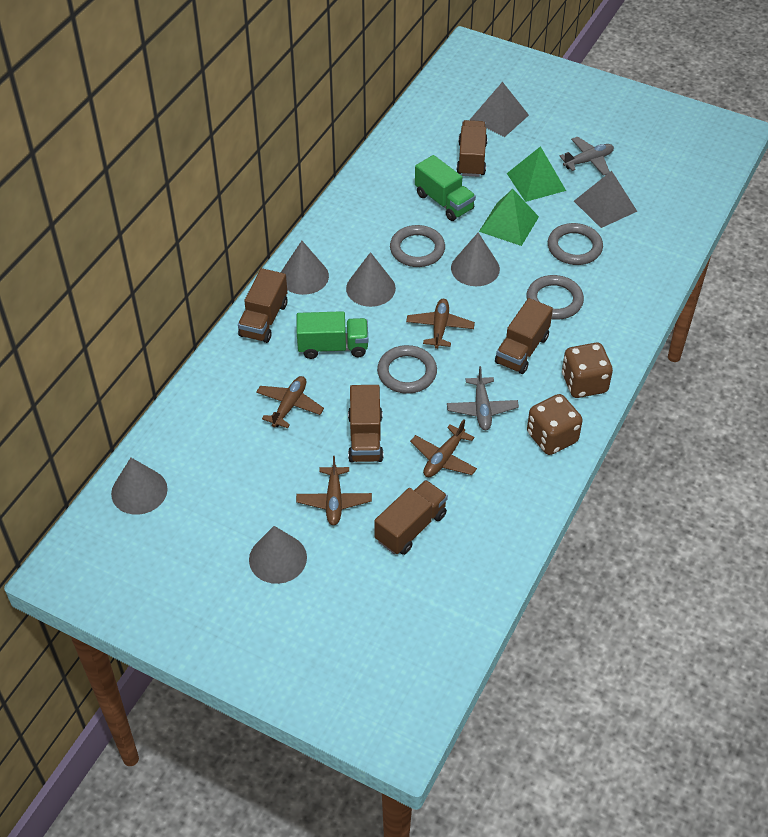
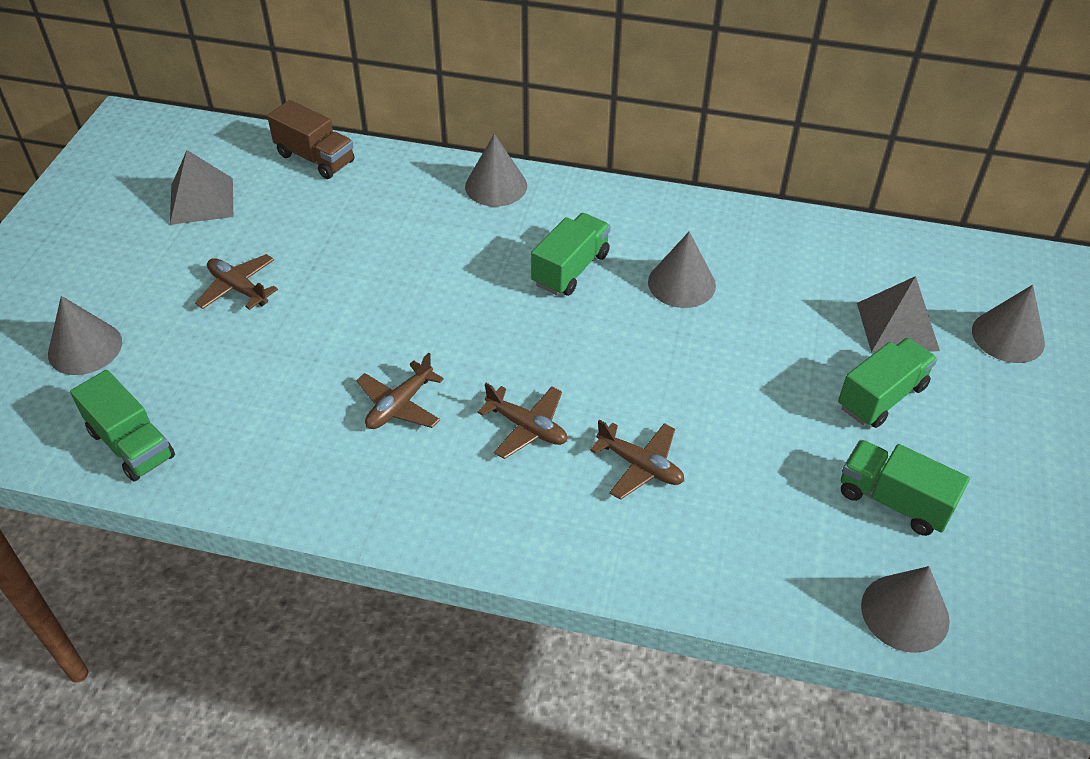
brown dice: 2 -> 0
brown truck: 5 -> 1
green pyramid: 2 -> 0
green truck: 2 -> 4
grey plane: 2 -> 0
grey ring: 4 -> 0

